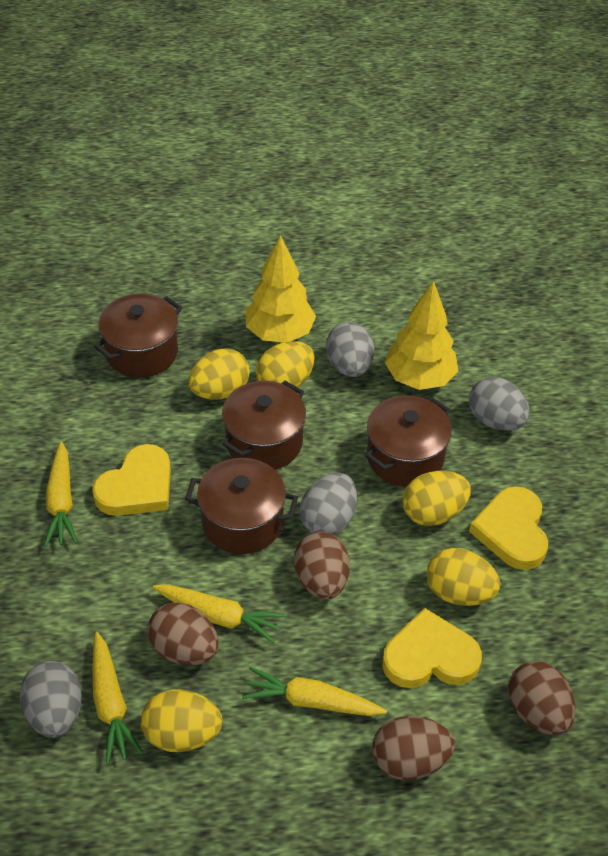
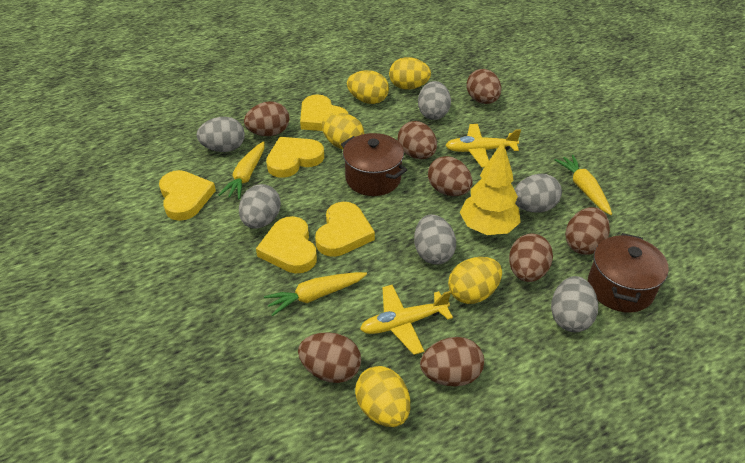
brown egg: 4 -> 8
brown pot: 4 -> 2
grey egg: 4 -> 6
yellow carrot: 4 -> 3
yellow heart: 3 -> 5
yellow plane: 0 -> 2
yellow tree: 2 -> 1

